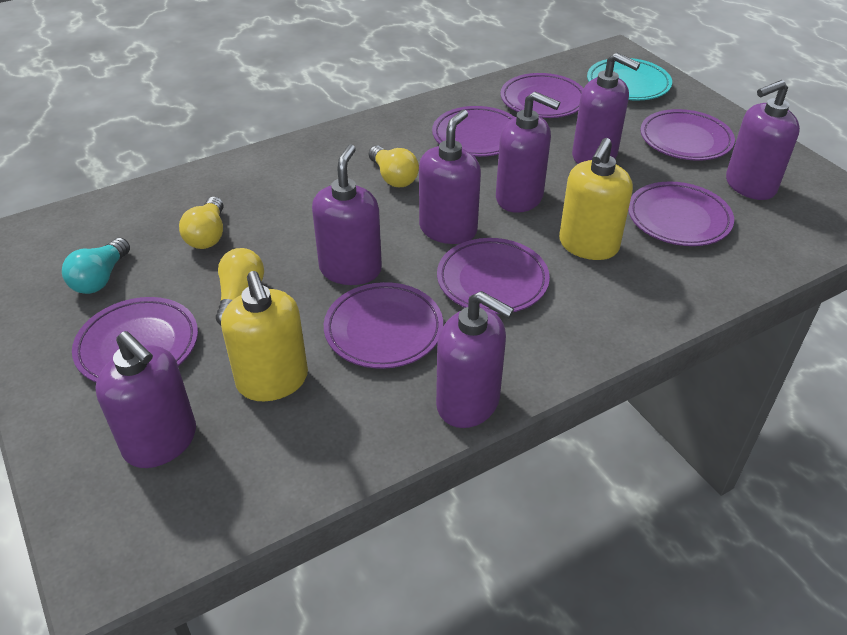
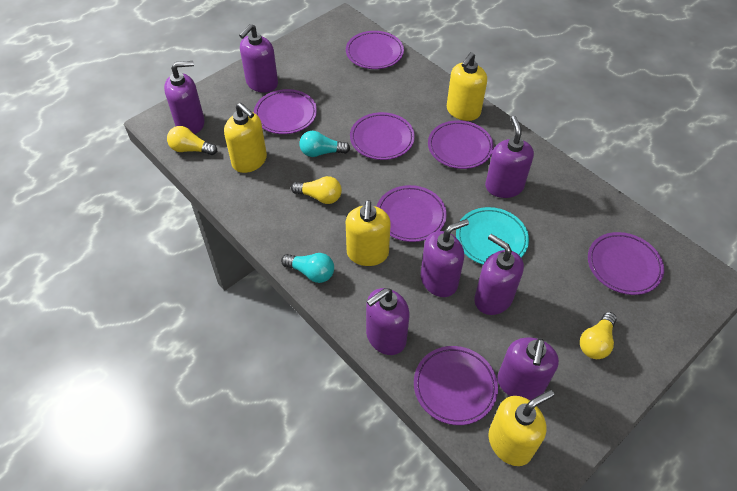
turquoise light bulb: 1 -> 2
yellow soap dispenser: 2 -> 4

